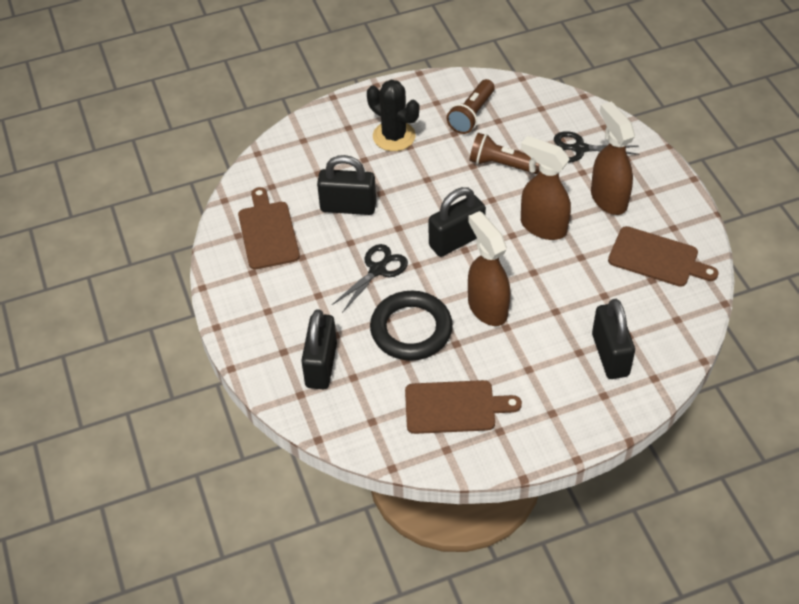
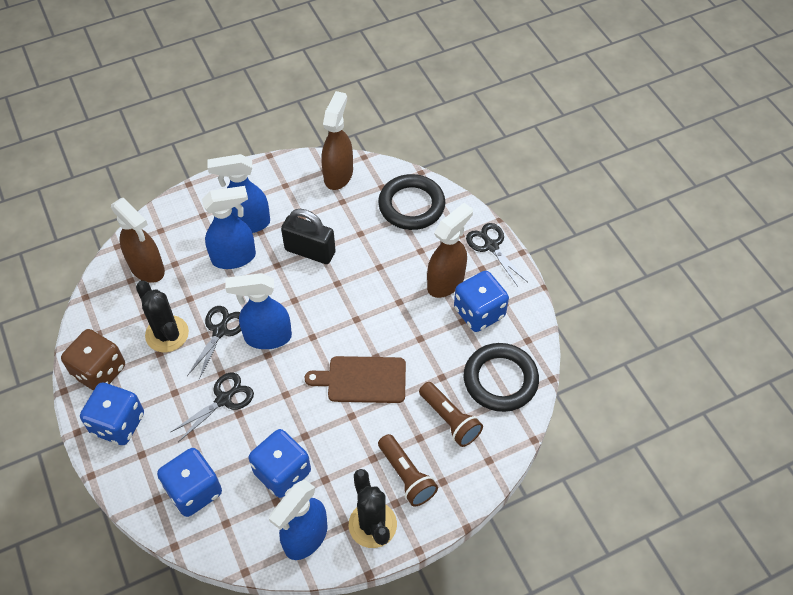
black cactus: 1 -> 2
black padlock: 4 -> 1
black ring: 1 -> 2
black scissors: 2 -> 3
blue dice: 0 -> 4
blue spray bottle: 0 -> 4
brown cutting board: 3 -> 1
brown dice: 0 -> 1

